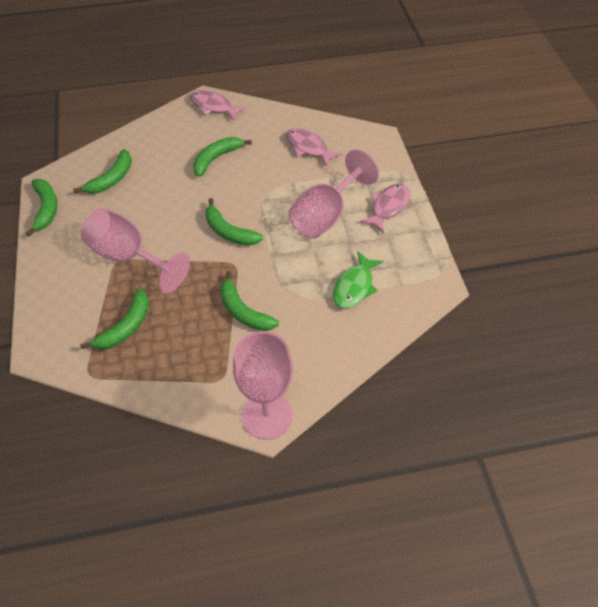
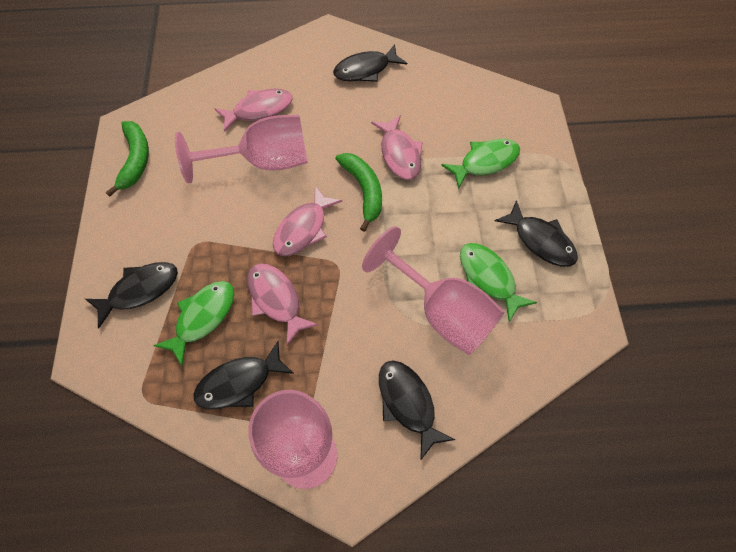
black fish: 0 -> 5
green banana: 6 -> 2
green fish: 1 -> 3
pink fish: 3 -> 4

